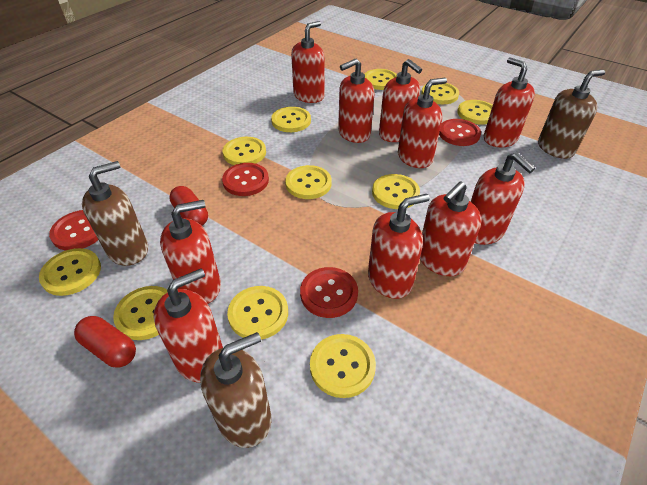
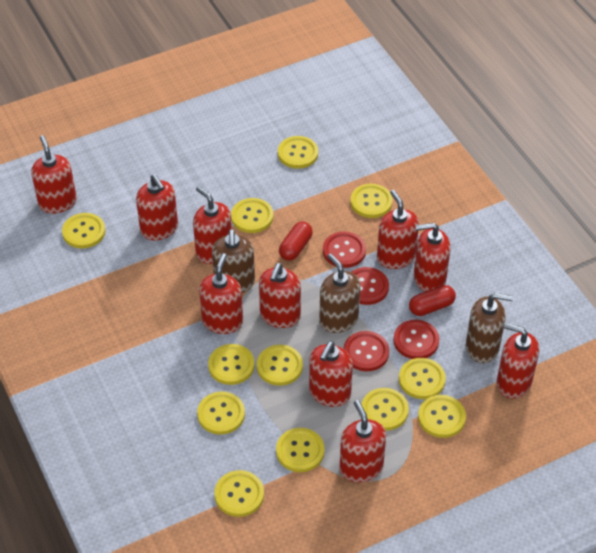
yellow button: 11 -> 12

